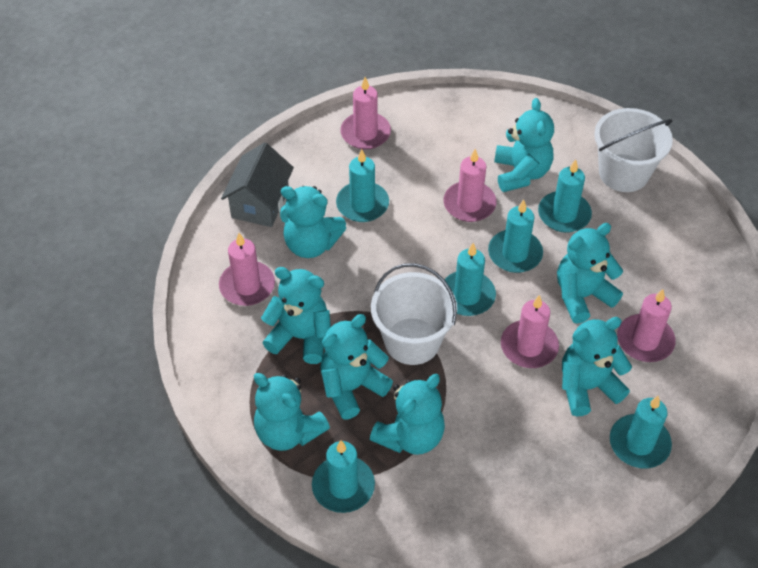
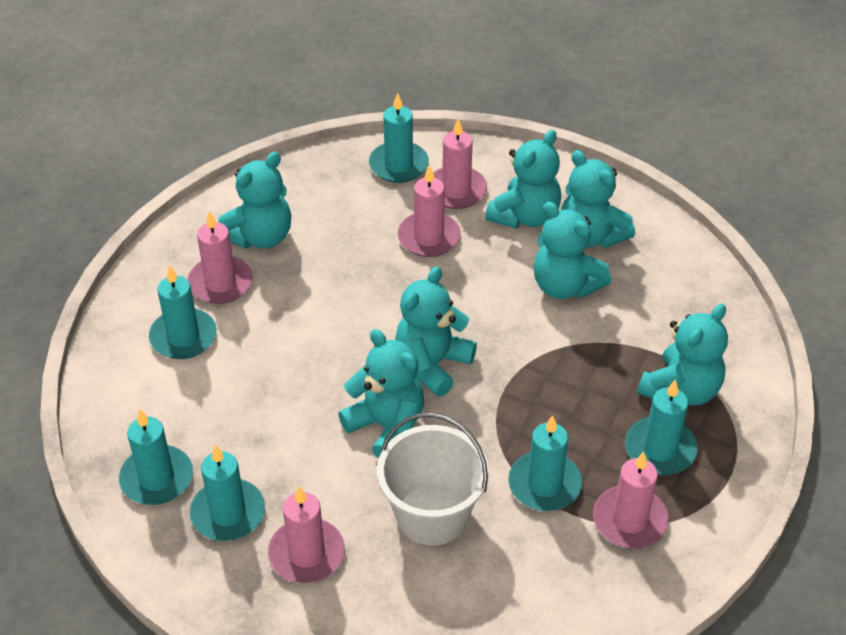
grey house: 1 -> 0
turquoise teddy bear: 8 -> 7
white bucket: 2 -> 1

